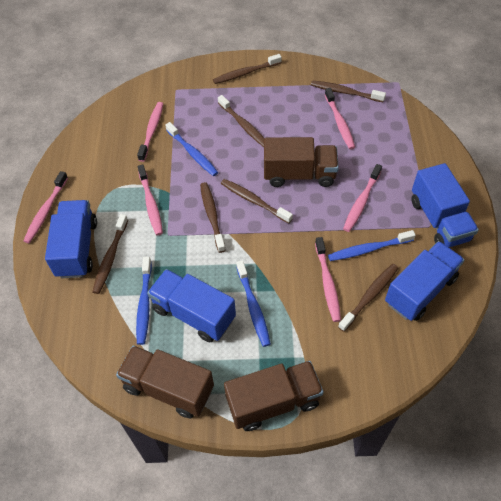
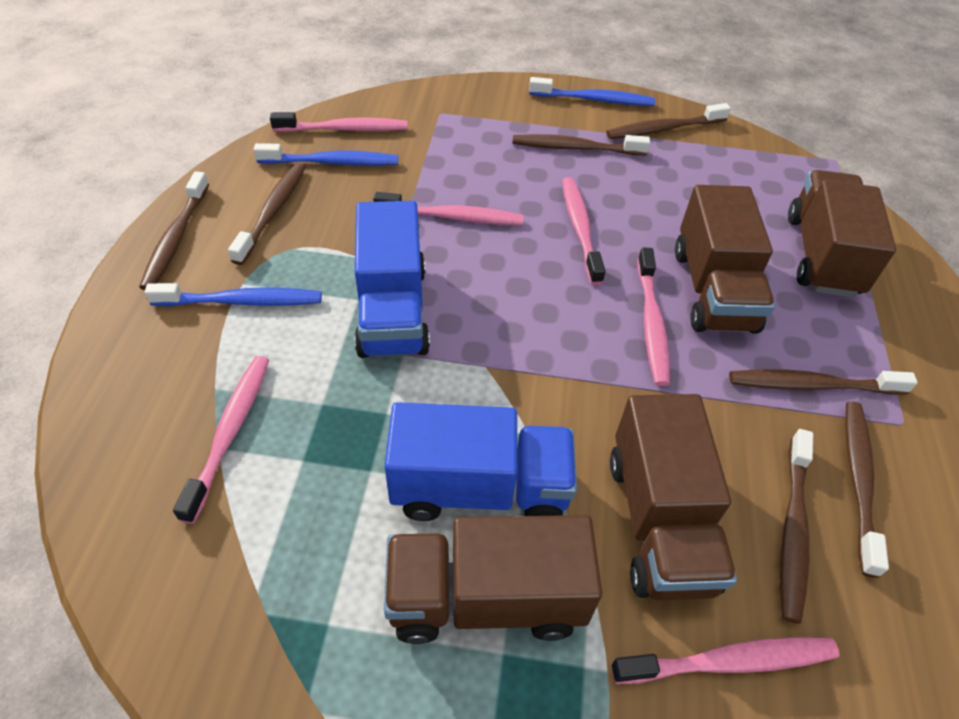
blue toothbrush: 4 -> 3
blue truck: 4 -> 2
brown truck: 3 -> 4

